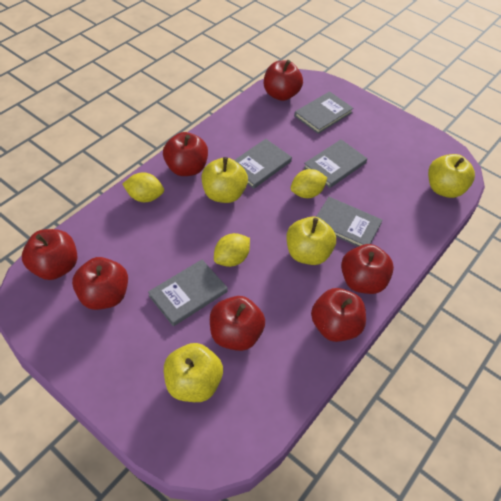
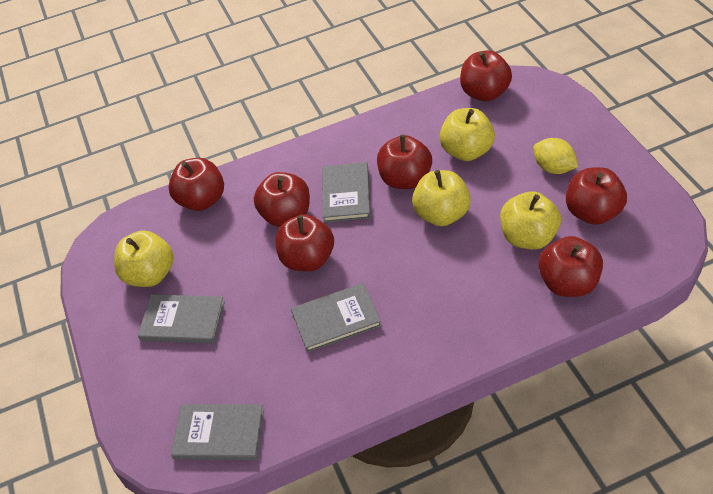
grey book: 5 -> 4
yellow lemon: 3 -> 1

